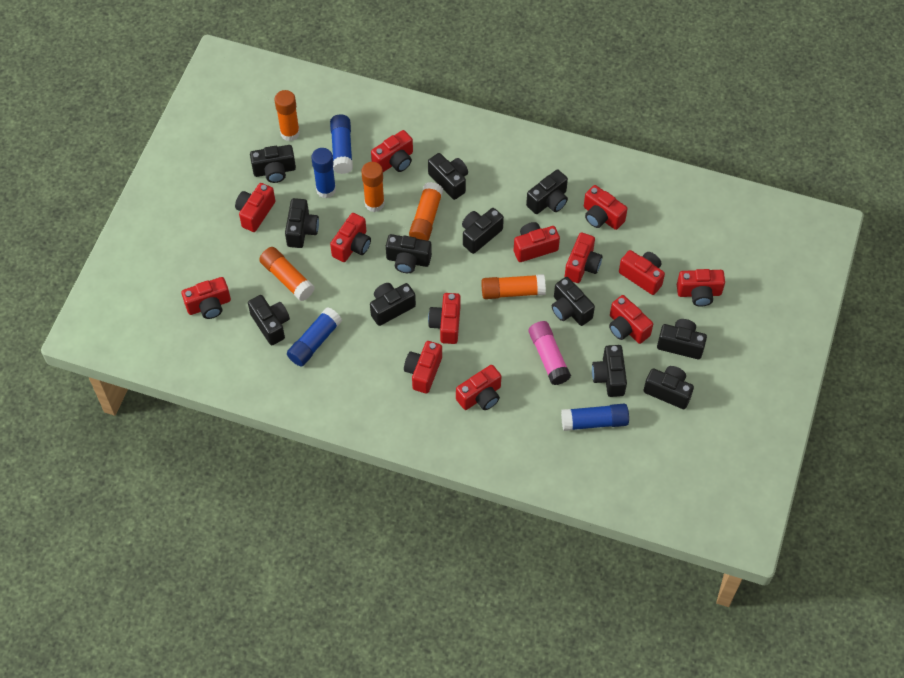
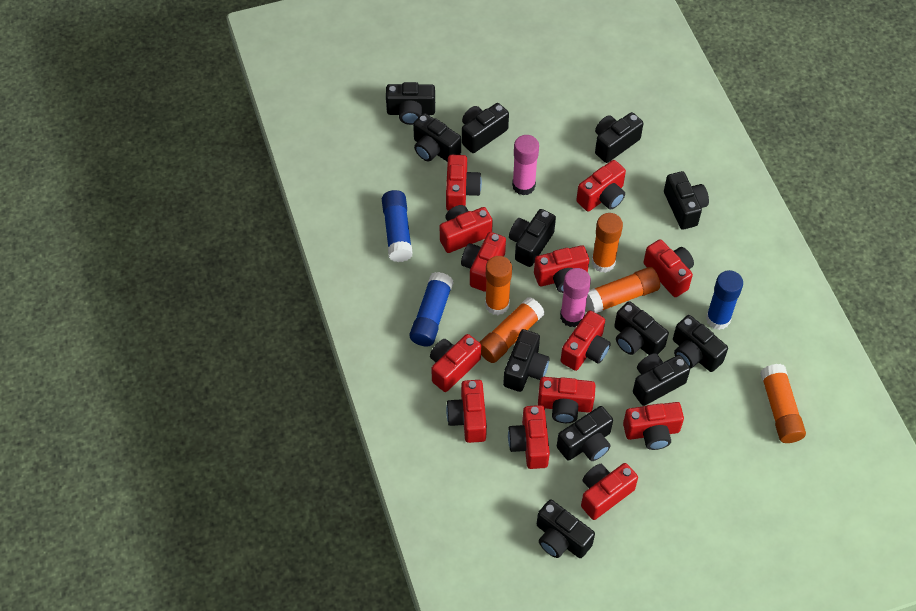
blue glue stick: 4 -> 3
pink glue stick: 1 -> 2

